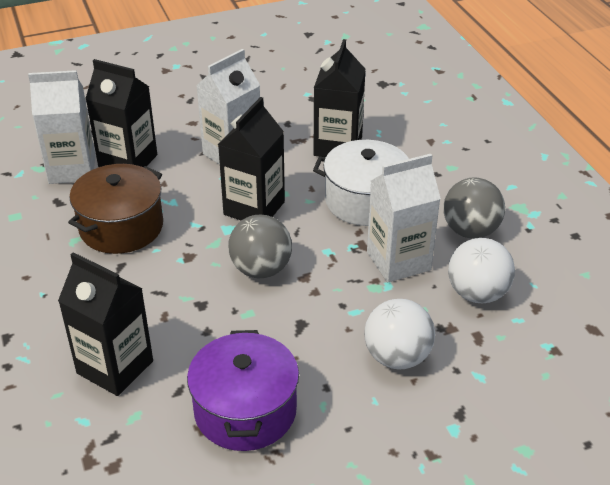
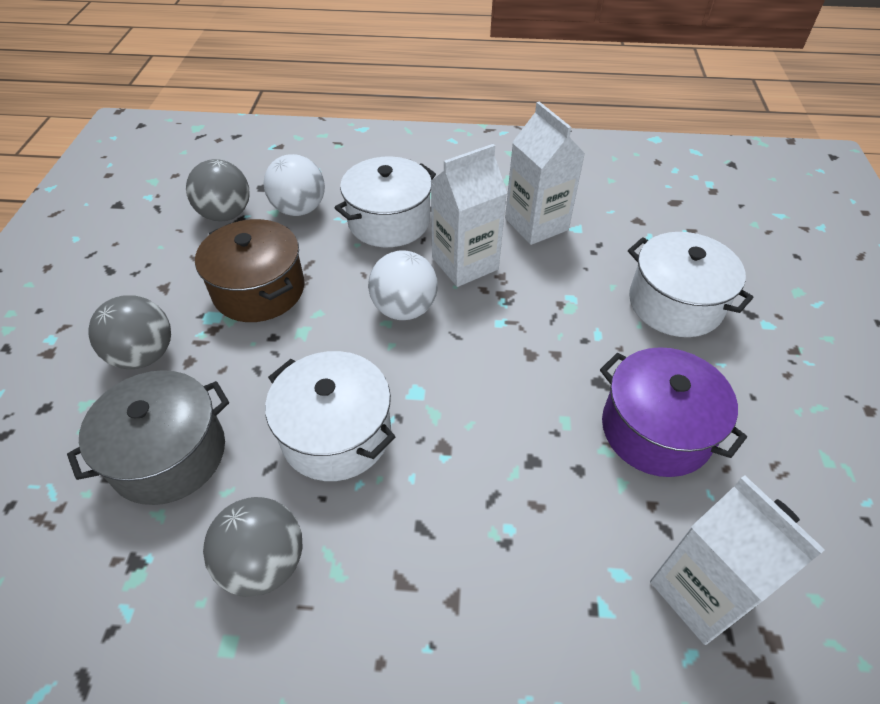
black carton: 4 -> 0
grey ball: 2 -> 3
grey pot: 0 -> 1
white pot: 1 -> 3

